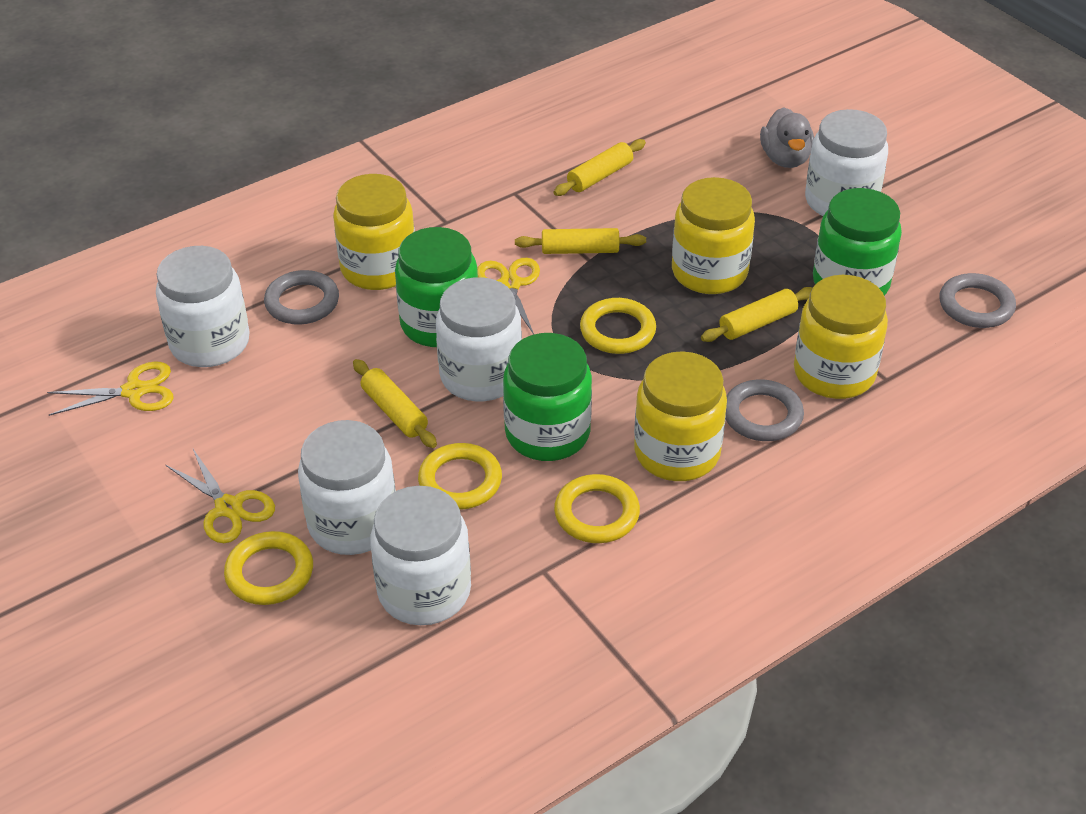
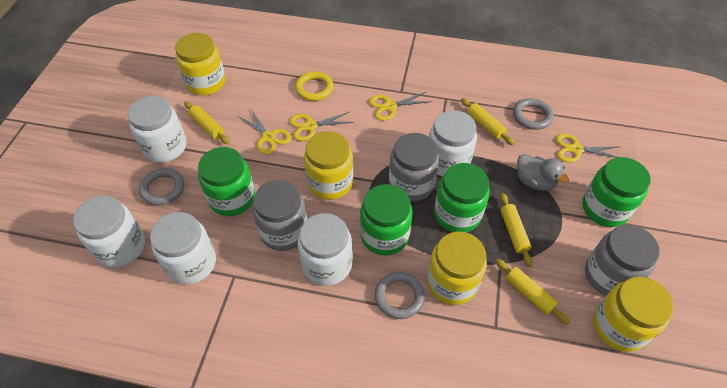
green jar: 3 -> 4
grey jar: 0 -> 3
yellow ring: 4 -> 1
yellow scissors: 3 -> 4

